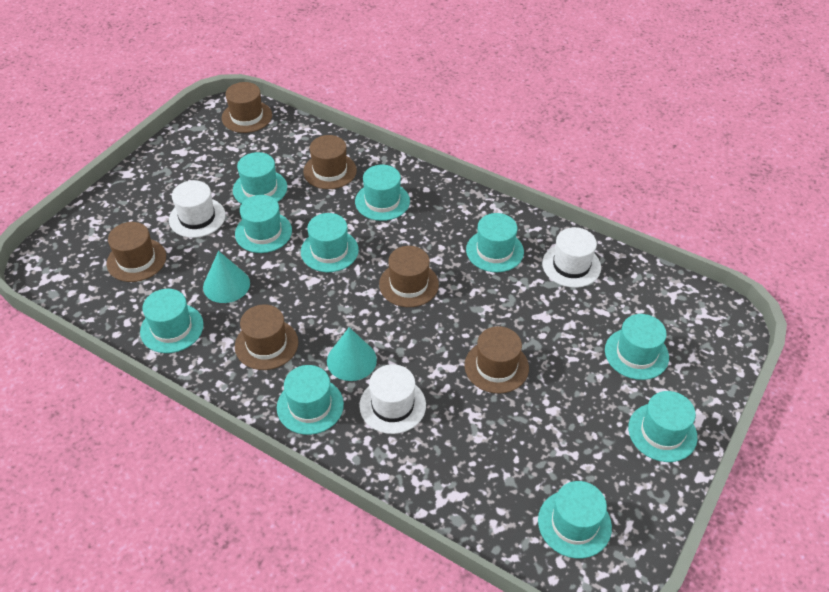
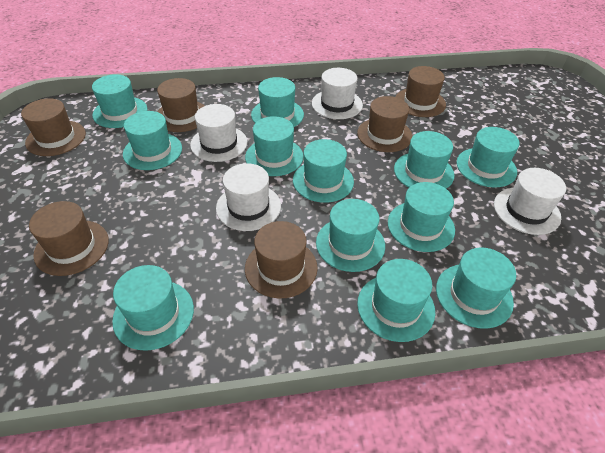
turquoise cone: 2 -> 0
turquoise hat: 10 -> 12
white hat: 3 -> 4

